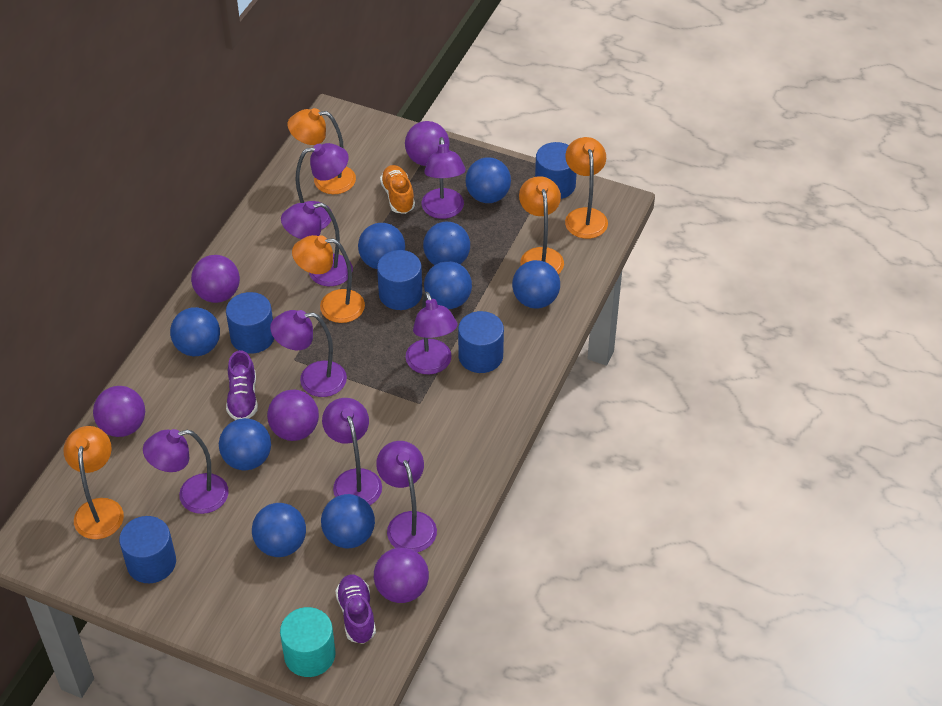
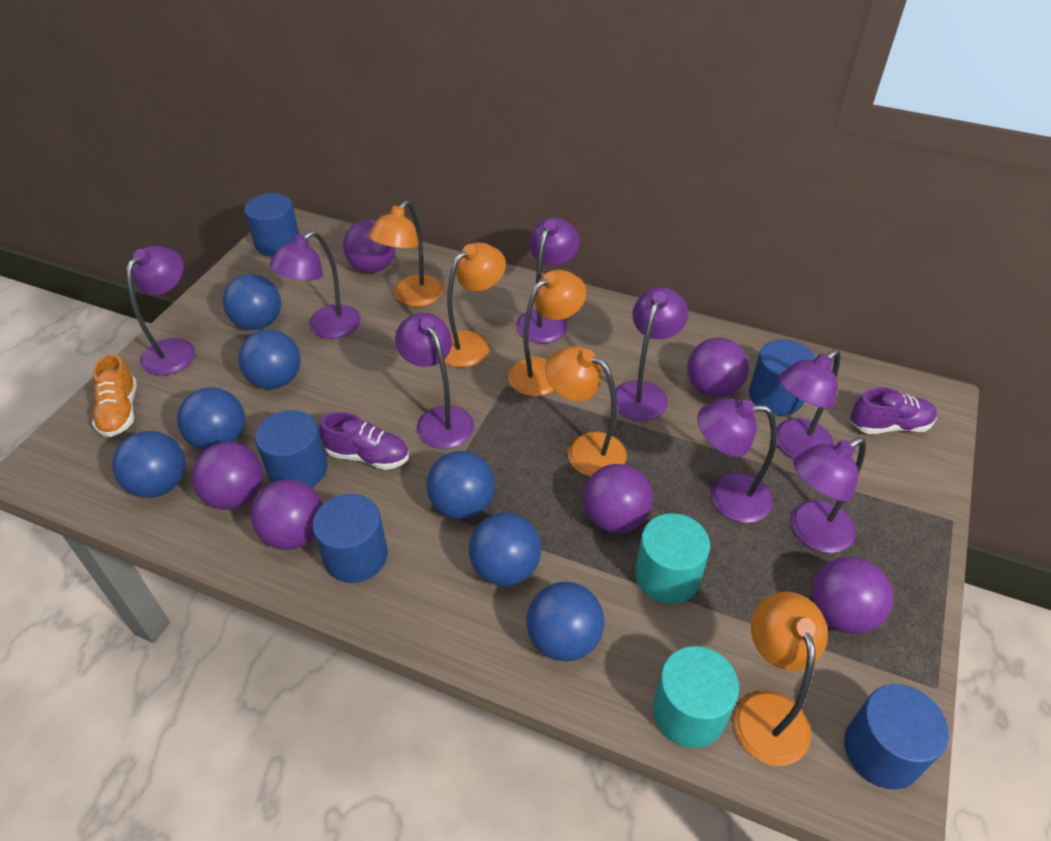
blue ball: 9 -> 7
purple ball: 5 -> 6
turquoise cylinder: 1 -> 2

